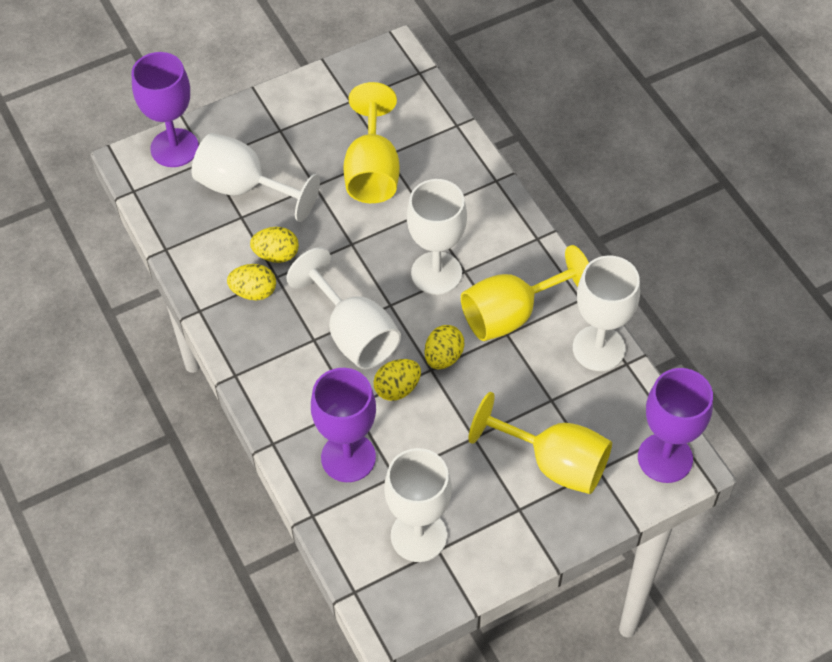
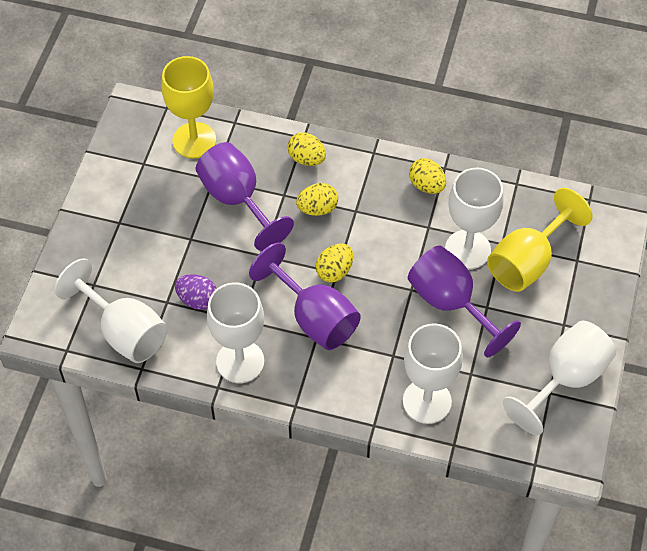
purple egg: 0 -> 1
yellow goblet: 3 -> 2

